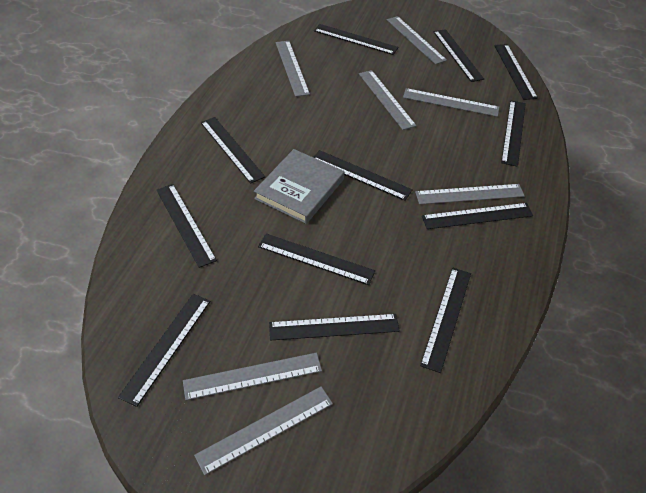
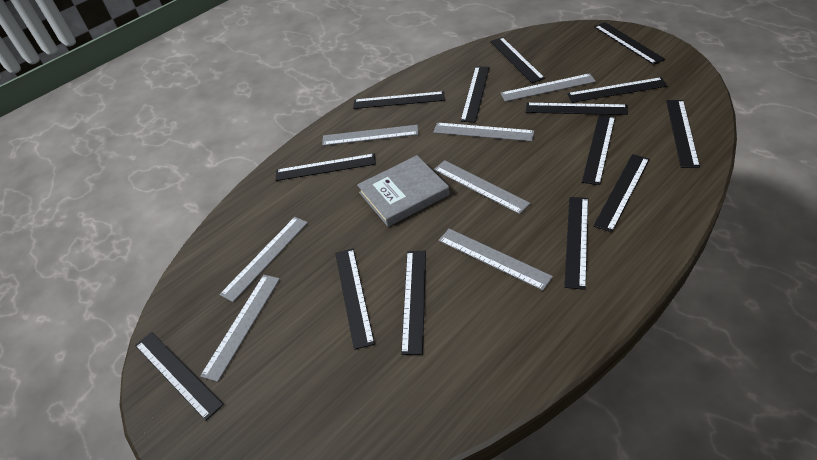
black ruler: 12 -> 14

